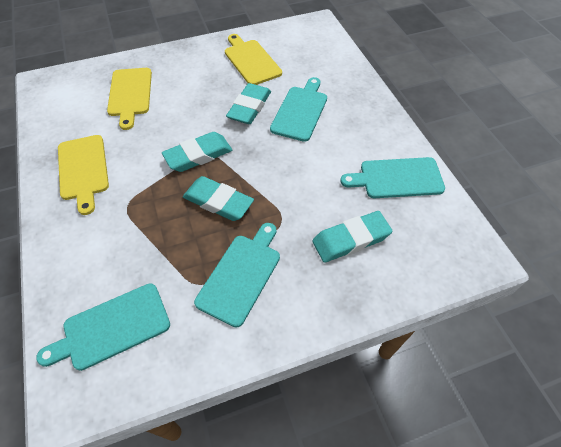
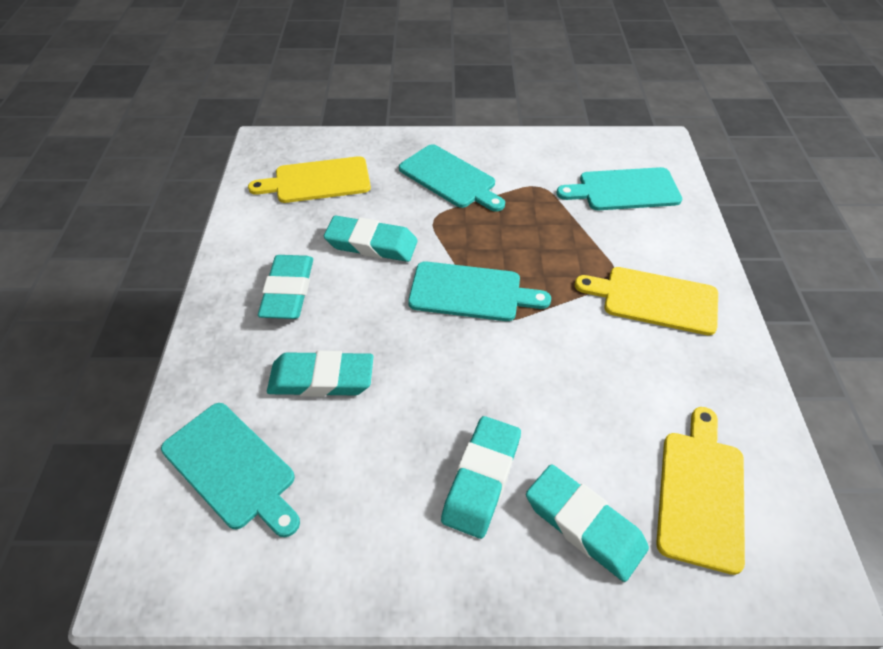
turquoise eraser: 4 -> 5

